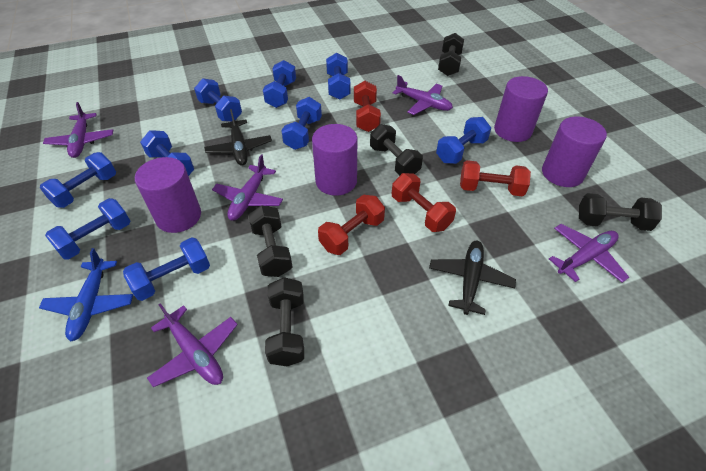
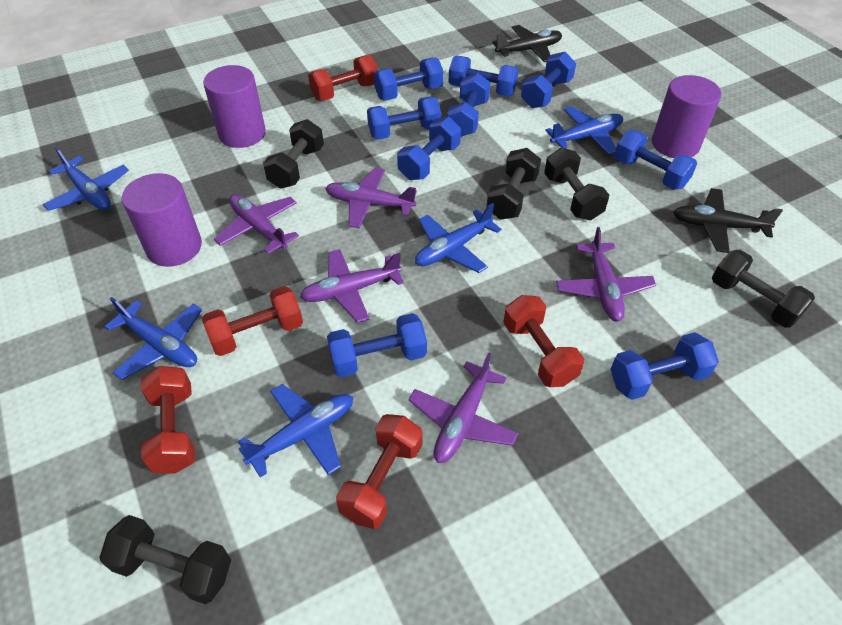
blue plane: 1 -> 5
purple cylinder: 4 -> 3
red dumbbell: 4 -> 5

